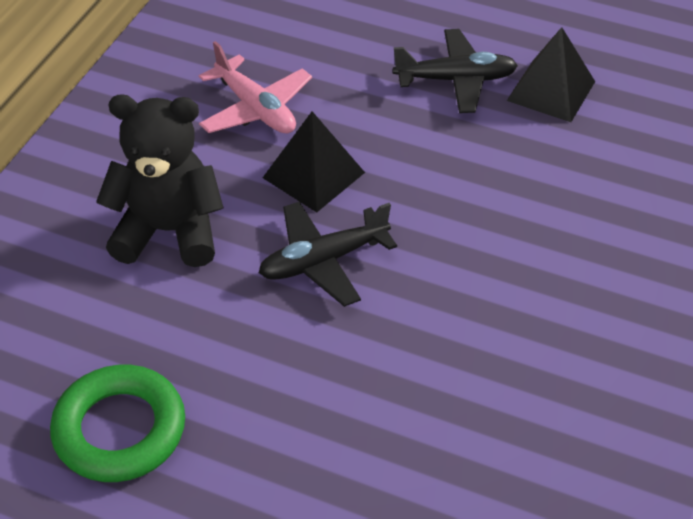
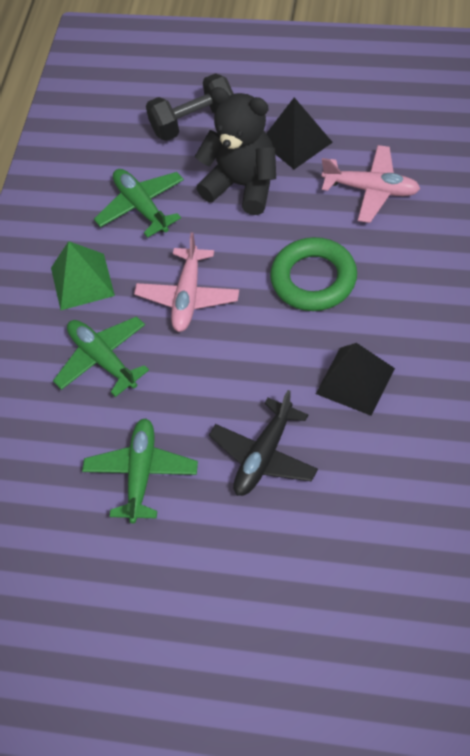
black dumbbell: 0 -> 1
black plane: 2 -> 1
green plane: 0 -> 3
green pyramid: 0 -> 1
pink plane: 1 -> 2

